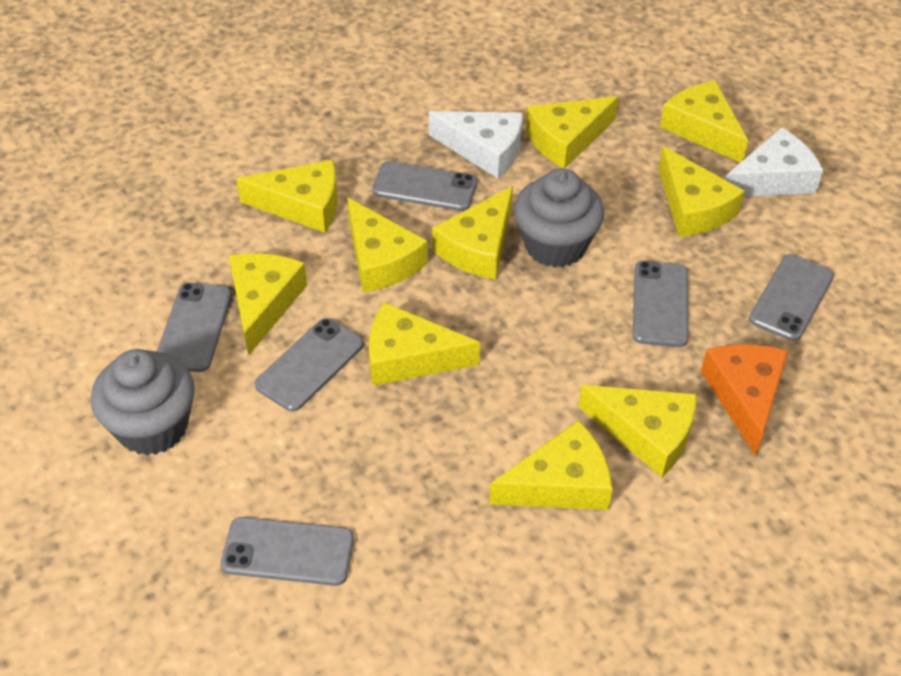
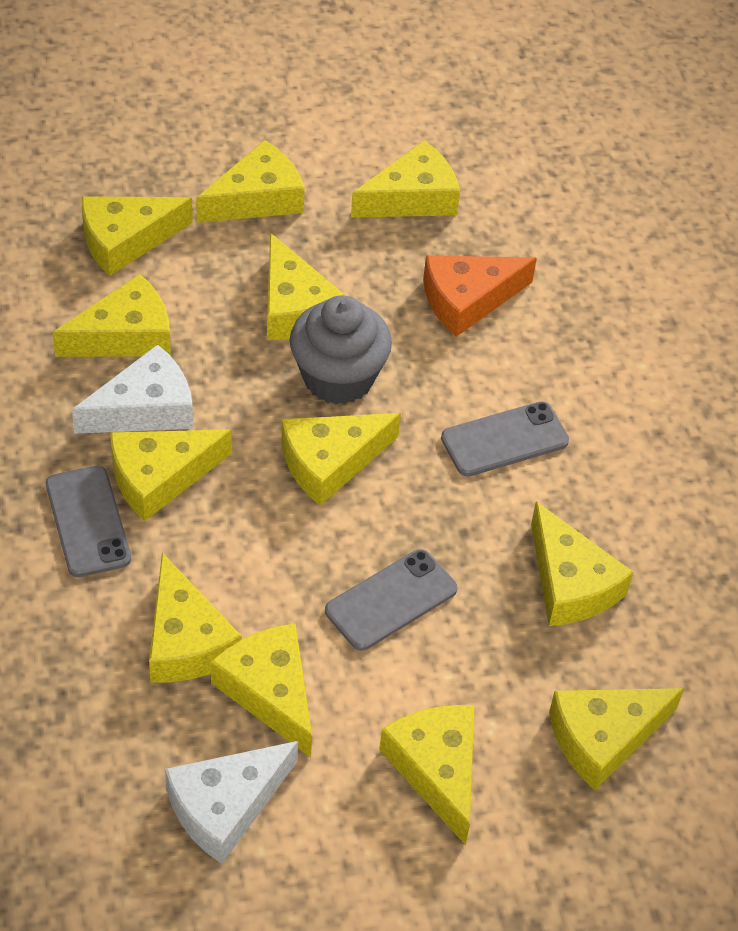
grey cupcake: 2 -> 1
grey phone: 6 -> 3
yellow cheese: 10 -> 12

